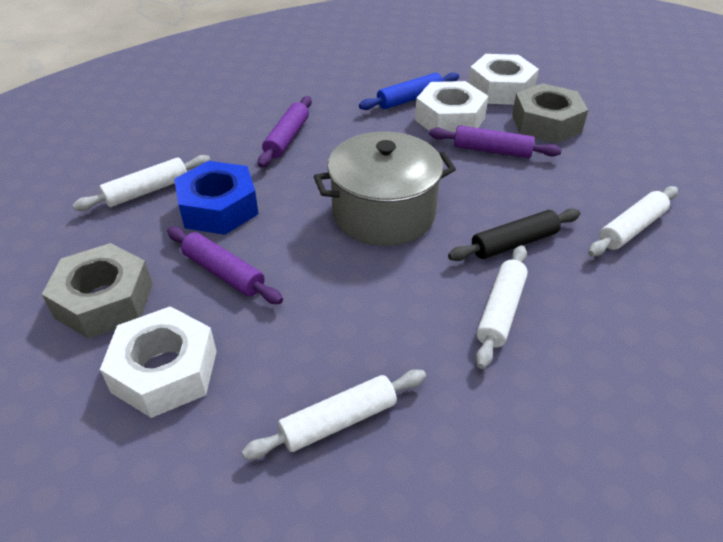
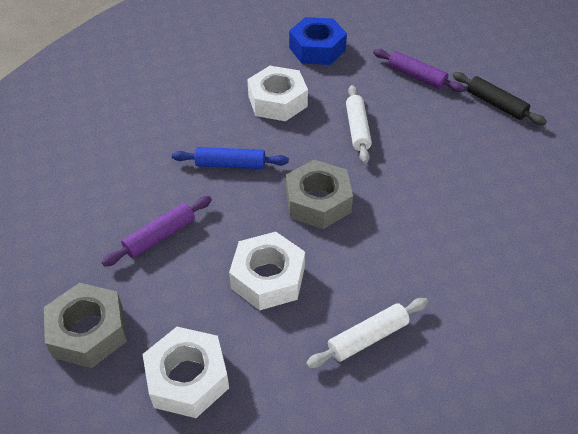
grey pot: 1 -> 0
purple rolling pin: 3 -> 2
white rolling pin: 4 -> 2

